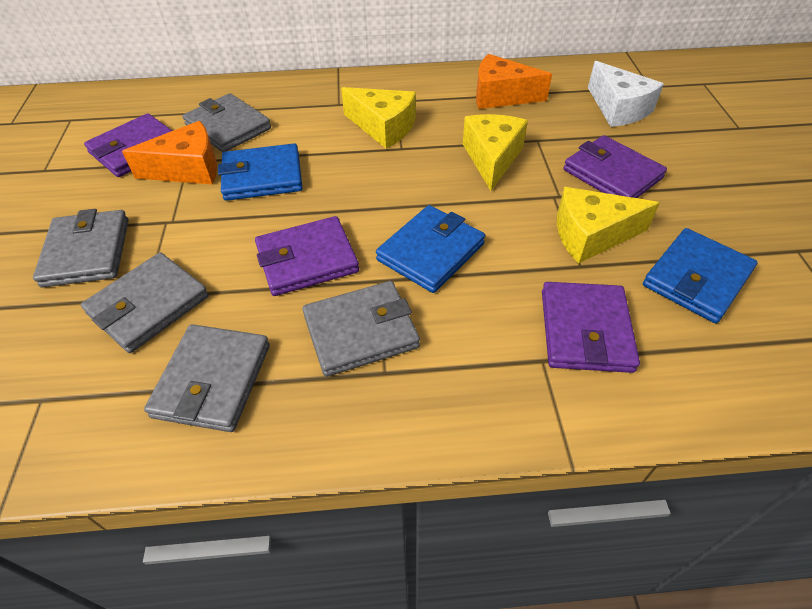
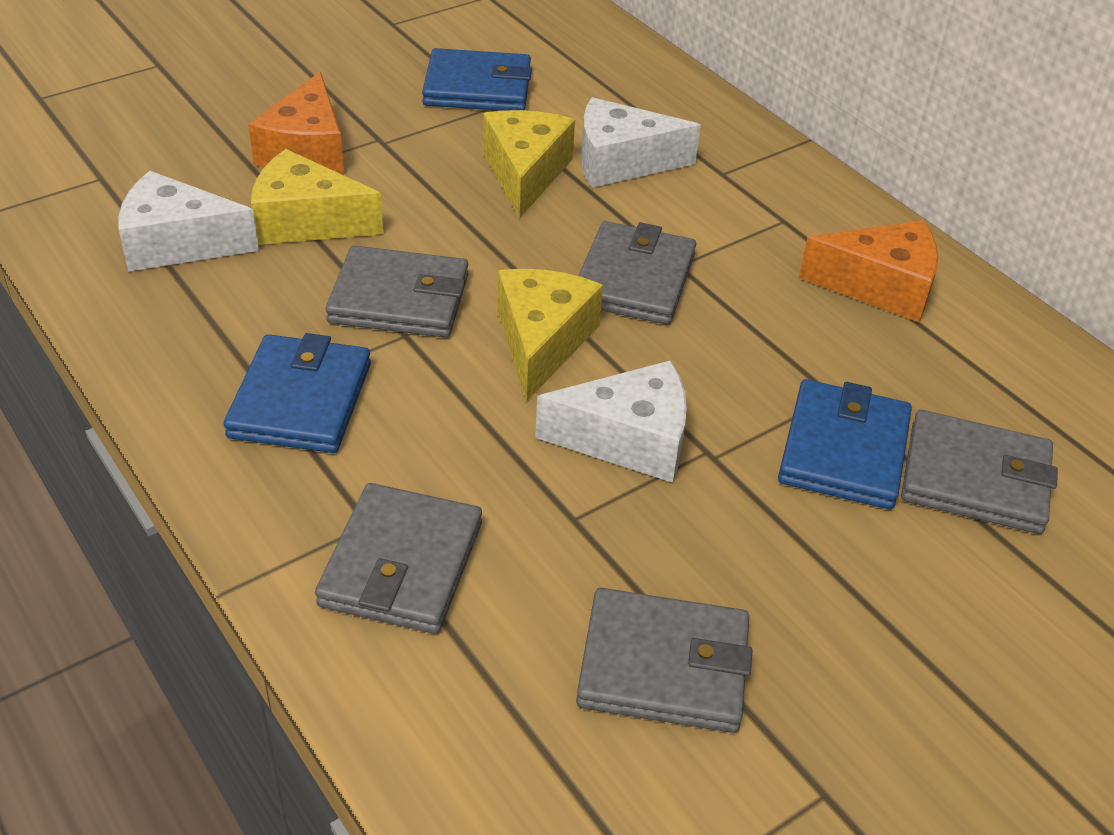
purple wallet: 4 -> 0
white cheese: 1 -> 3

